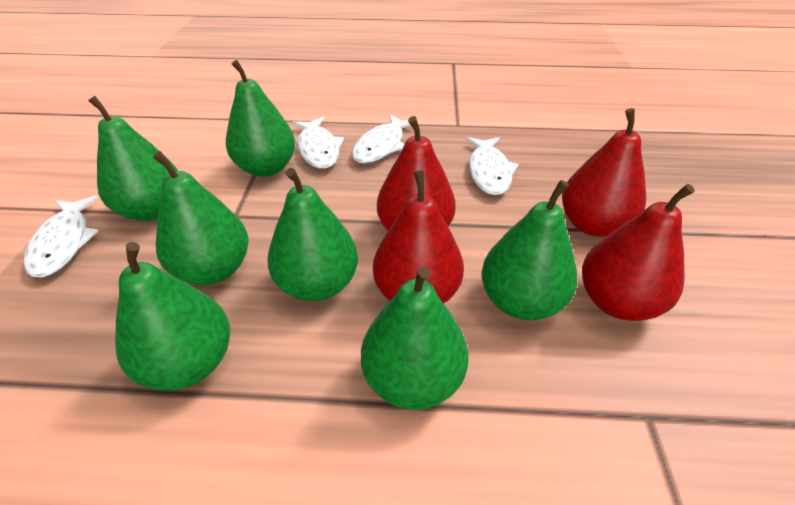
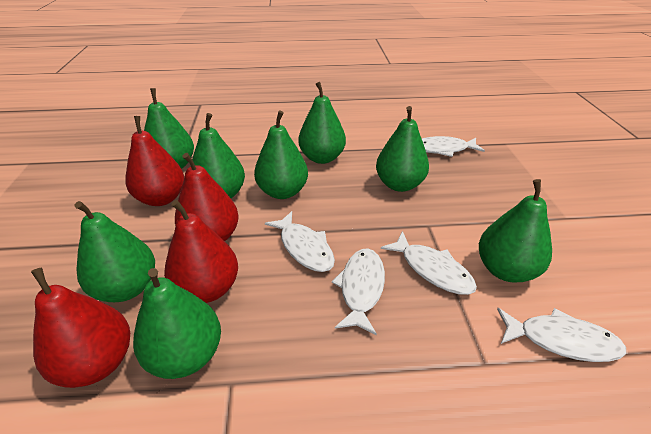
green pear: 7 -> 8
white fish: 4 -> 5

